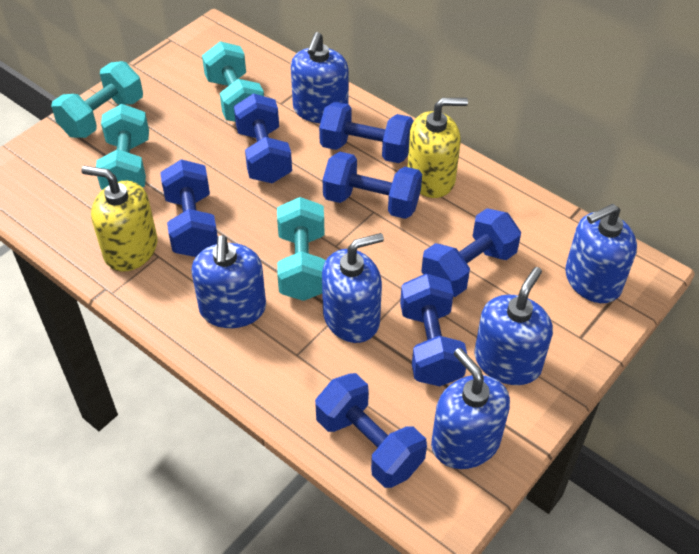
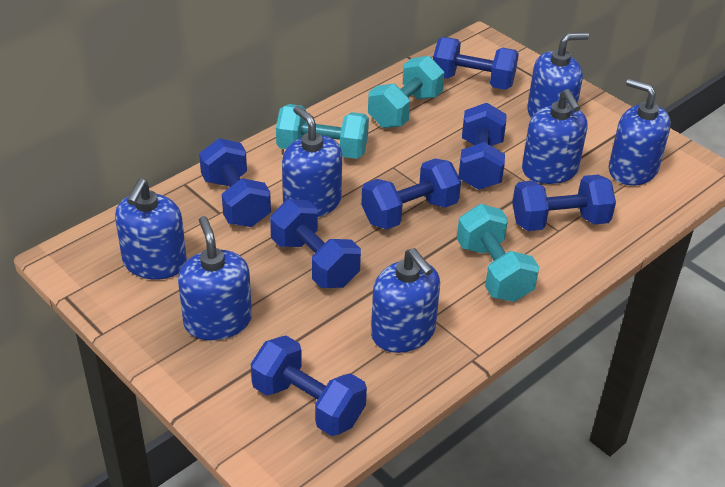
blue soap dispenser: 6 -> 7
turquoise dumbbell: 4 -> 3
yellow soap dispenser: 2 -> 0

